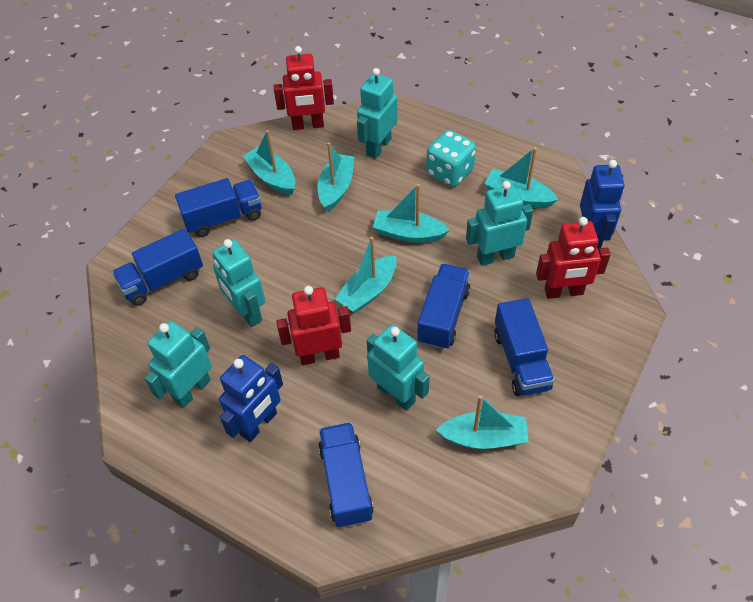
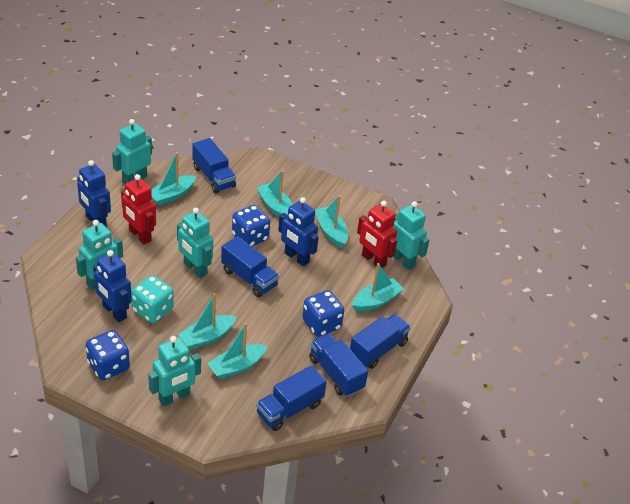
blue dice: 0 -> 3
blue robot: 2 -> 3
red robot: 3 -> 2

